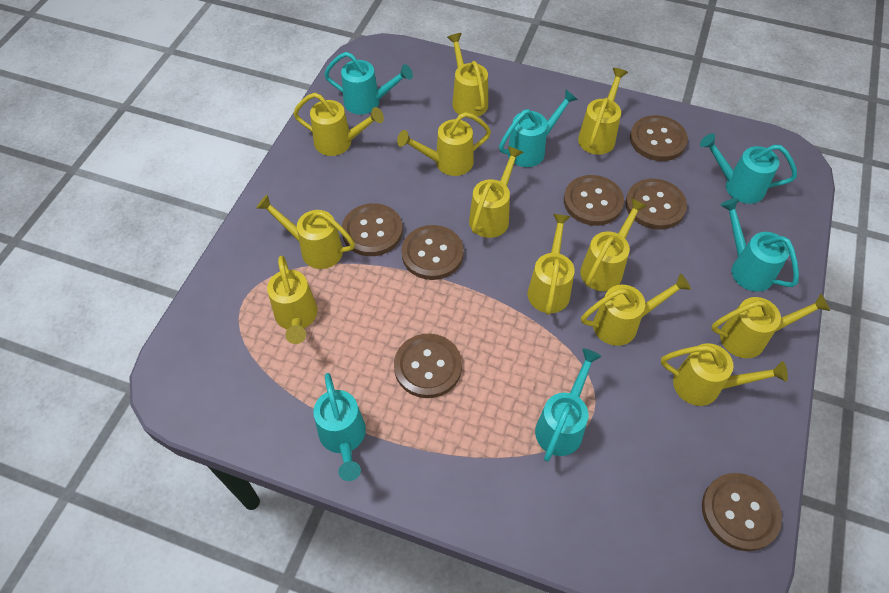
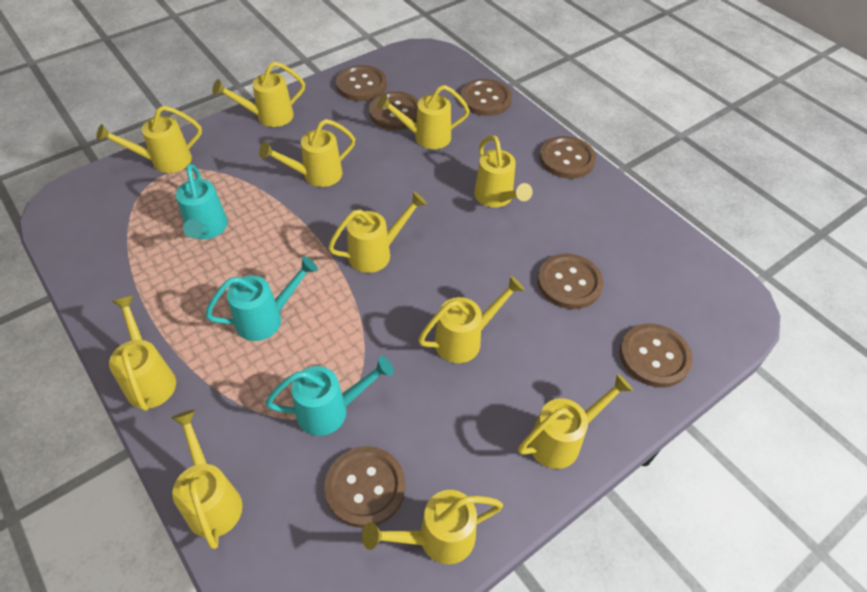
turquoise watering can: 6 -> 3
yellow watering can: 12 -> 11

